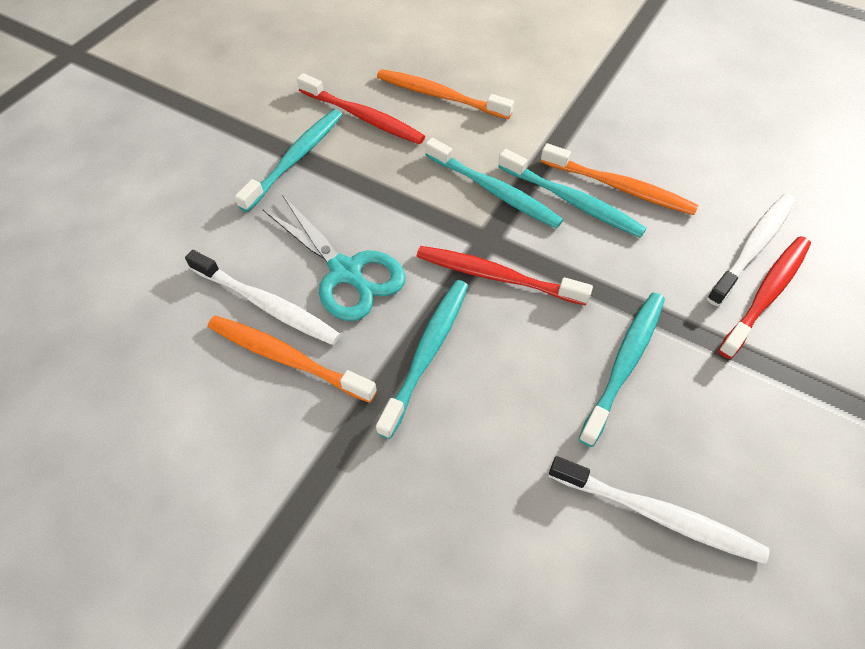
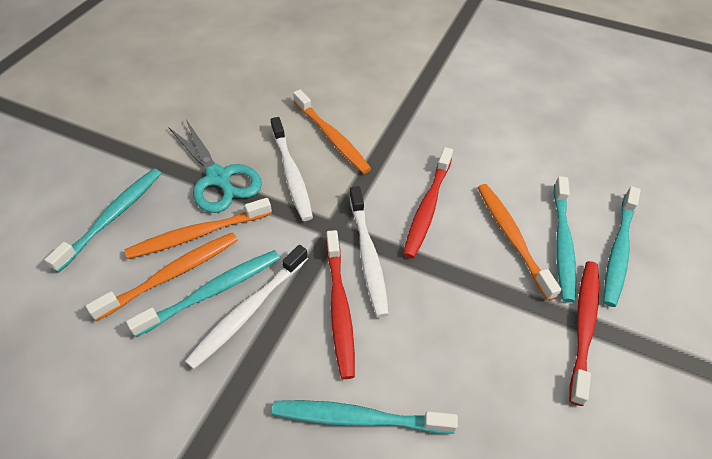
orange toothbrush: 3 -> 4

